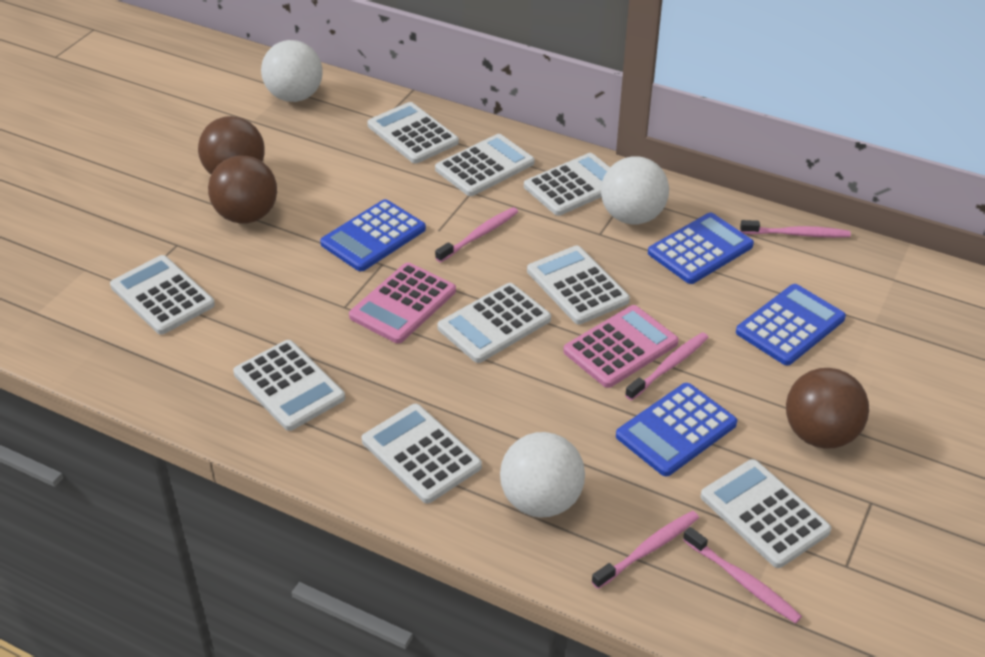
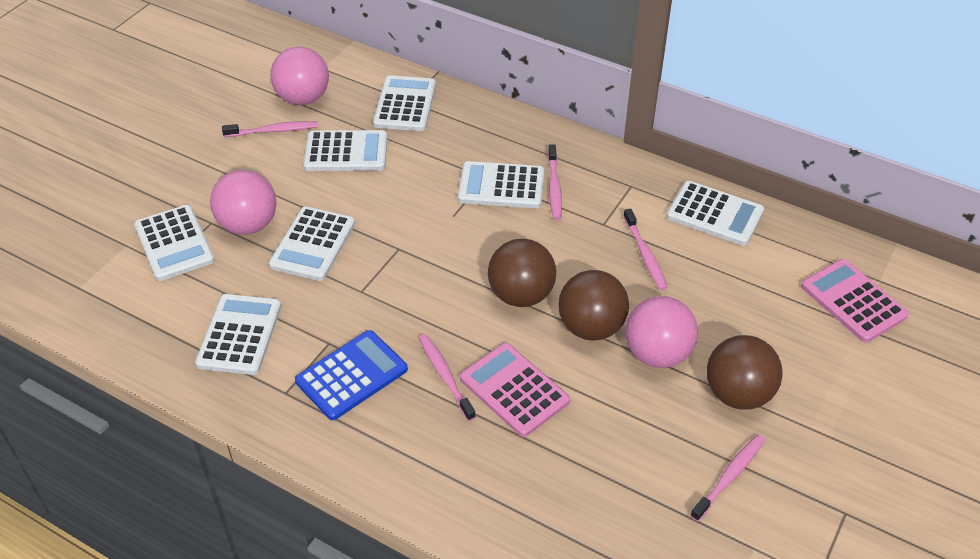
blue calculator: 4 -> 1
pink ball: 0 -> 3
white ball: 3 -> 0
white calculator: 9 -> 7

